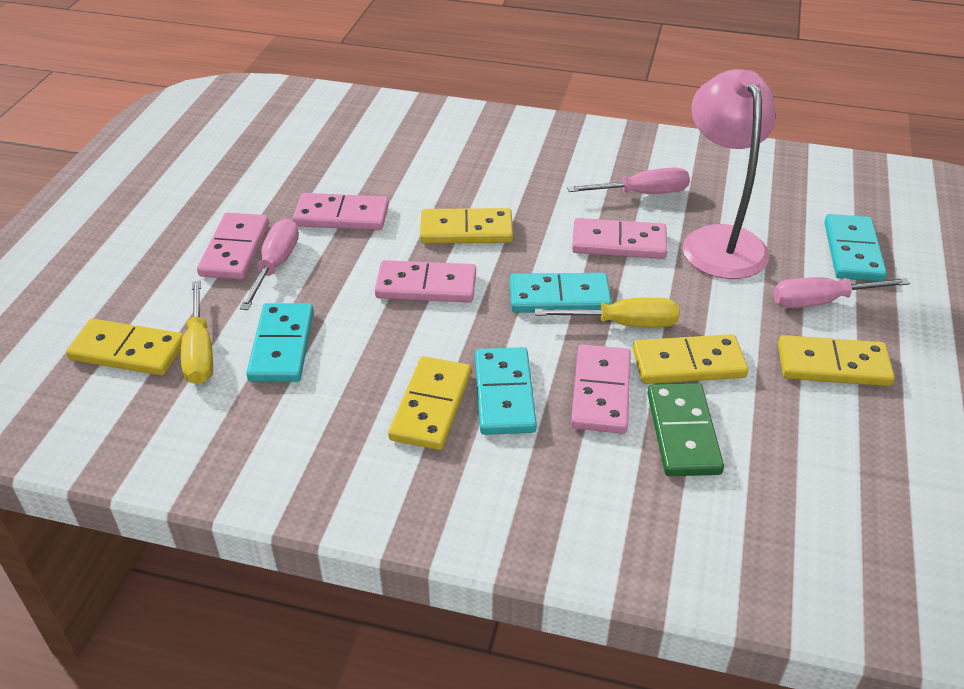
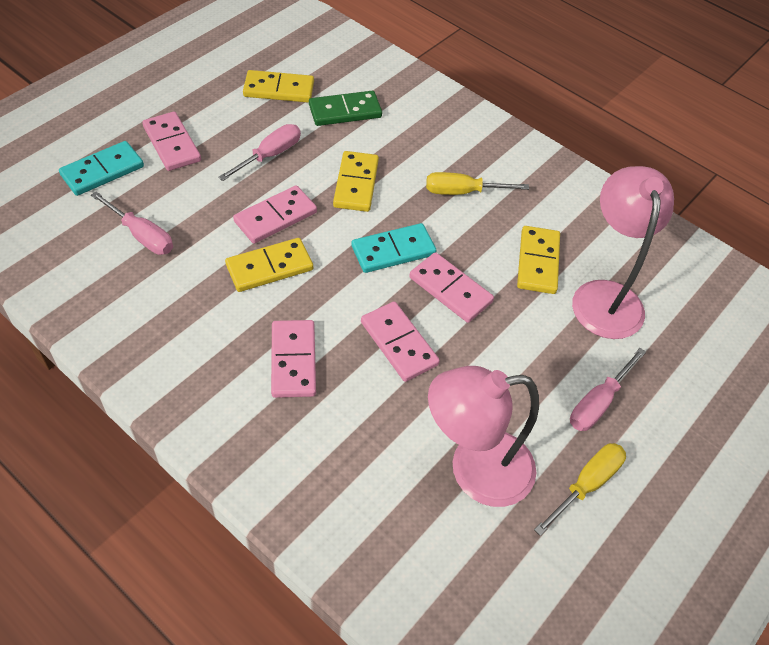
pink lamp: 1 -> 2
turquoise domino: 4 -> 2
yellow domino: 5 -> 4

